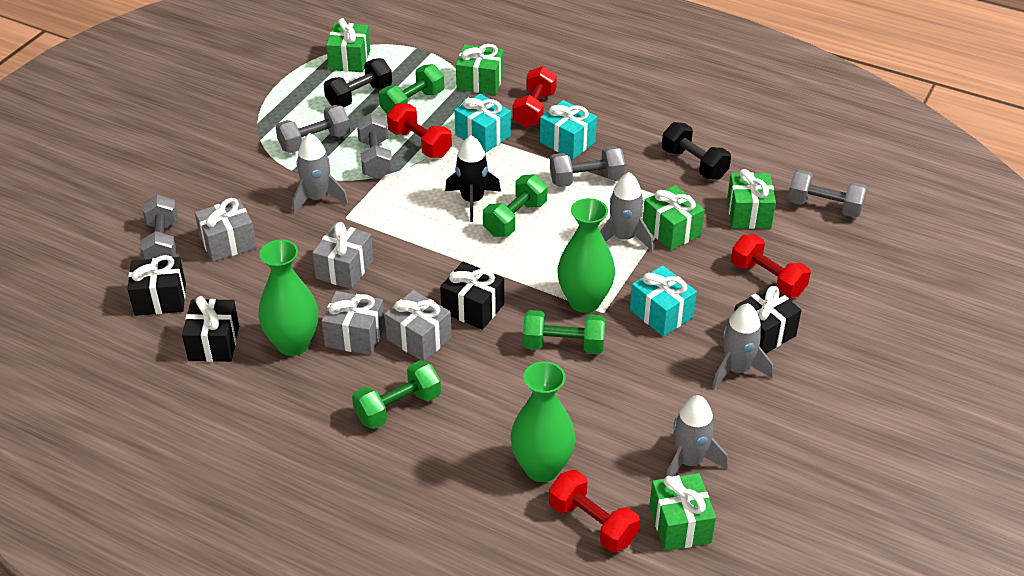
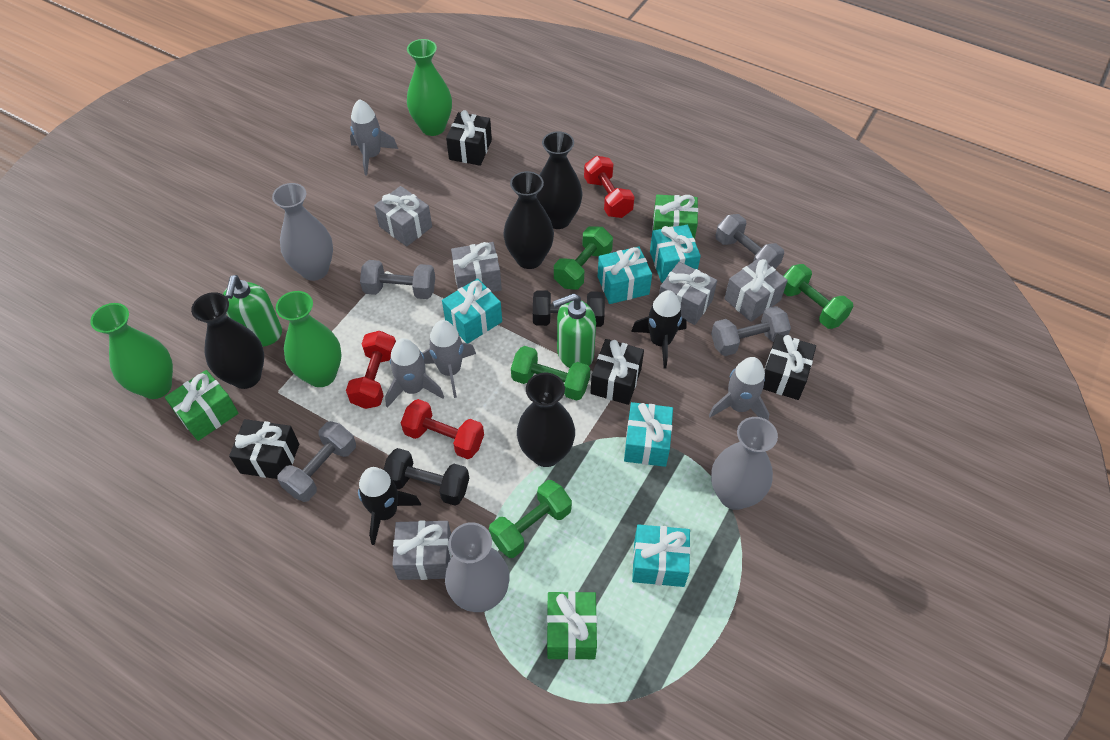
black rocket: 1 -> 2
black vase: 0 -> 4
green gift: 5 -> 3
green soap dispenser: 0 -> 2
grey dumbbell: 5 -> 4
grey gift: 4 -> 5
grey vase: 0 -> 3
red dumbbell: 4 -> 3
turquoise gift: 3 -> 5

